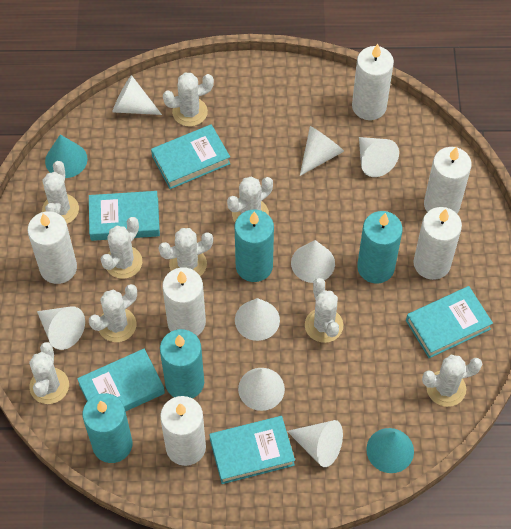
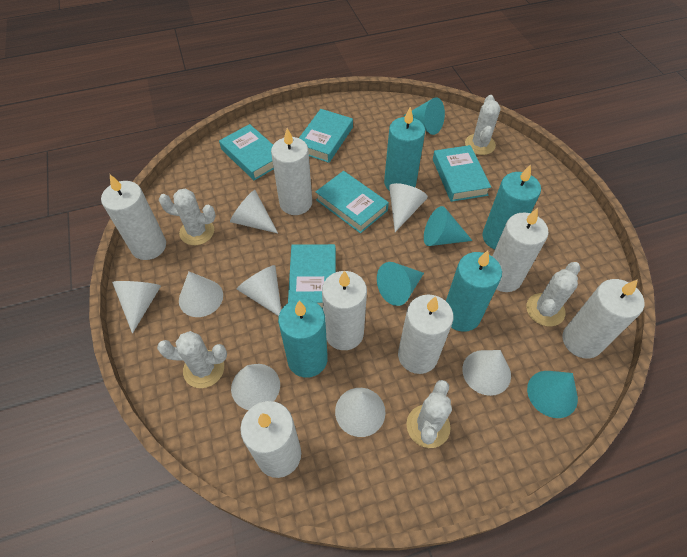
turquoise cone: 2 -> 4
white cactus: 9 -> 5
white candle: 6 -> 7

